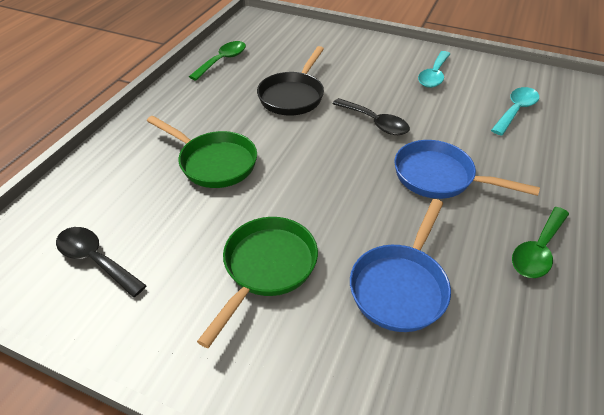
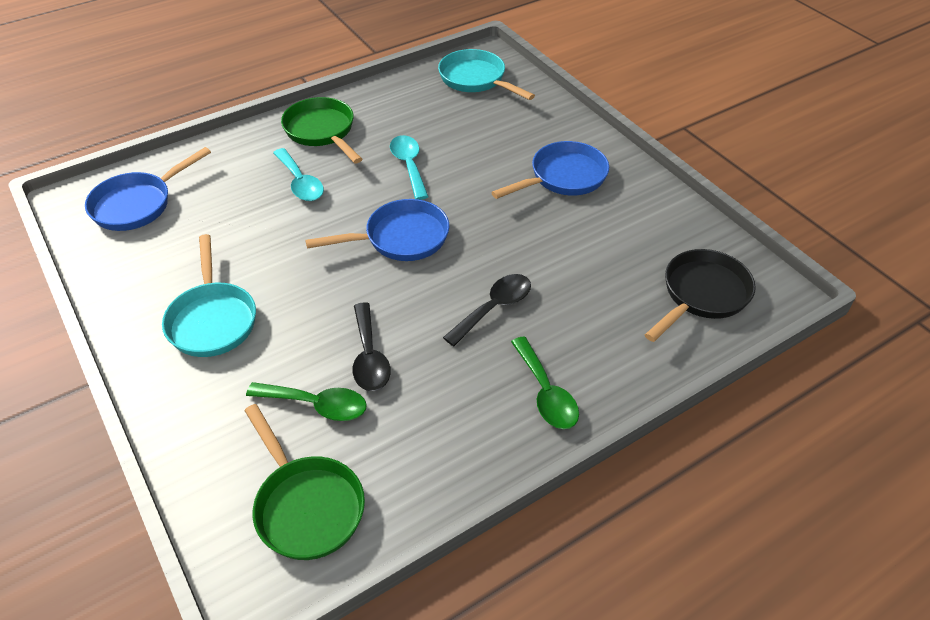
blue pan: 2 -> 3
turquoise pan: 0 -> 2

